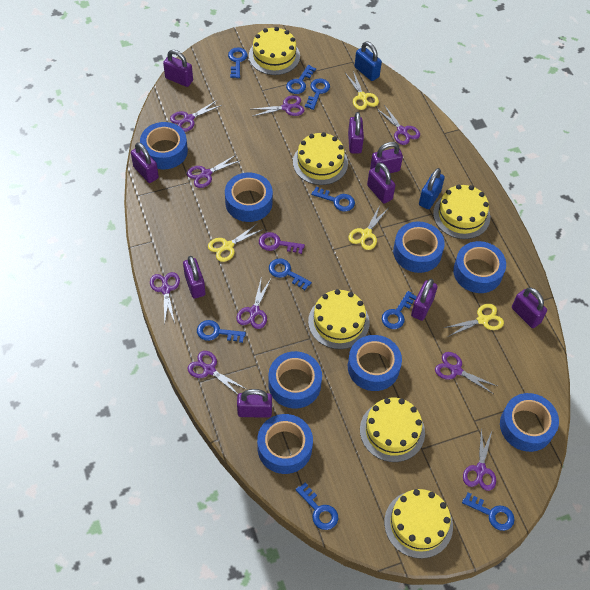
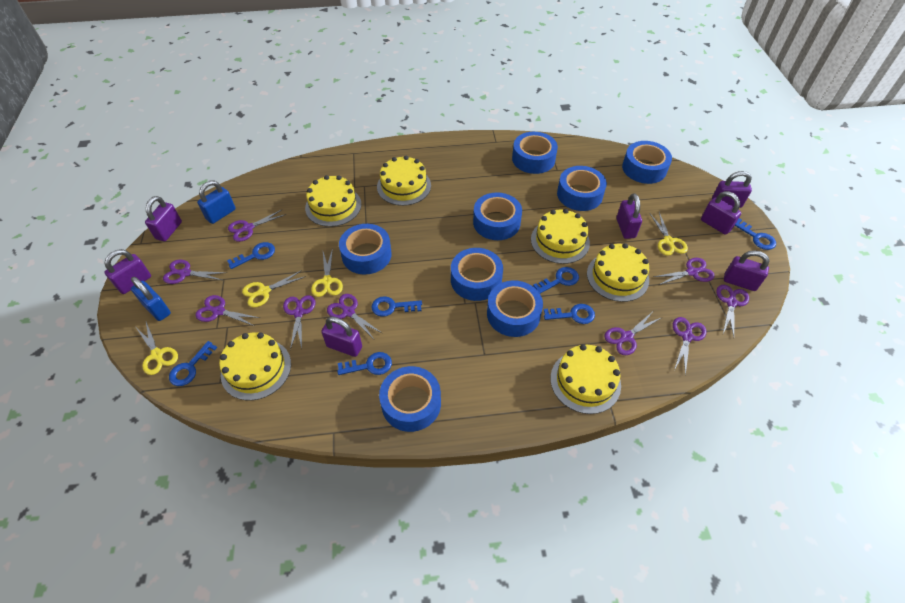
blue key: 9 -> 7
purple key: 1 -> 0
purple padlock: 9 -> 7

